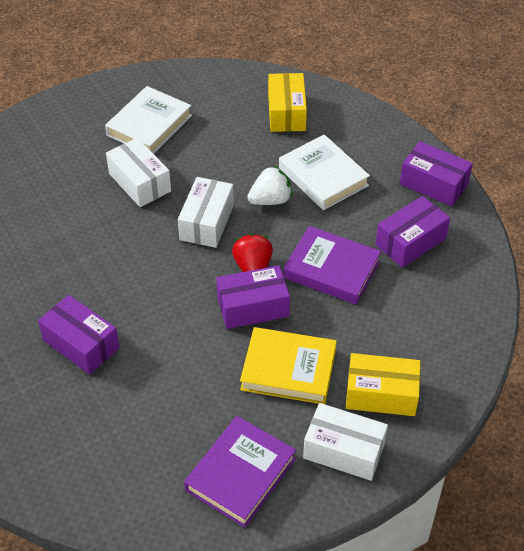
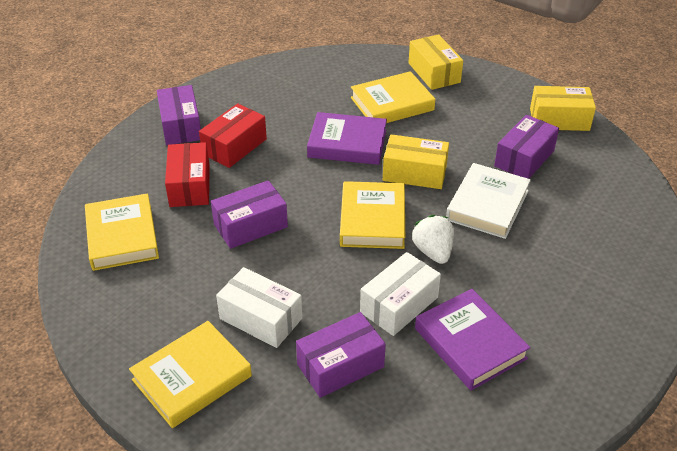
red box: 0 -> 2
red strawberry: 1 -> 0
white book: 2 -> 1
white box: 3 -> 2
yellow book: 1 -> 4
yellow box: 2 -> 3

